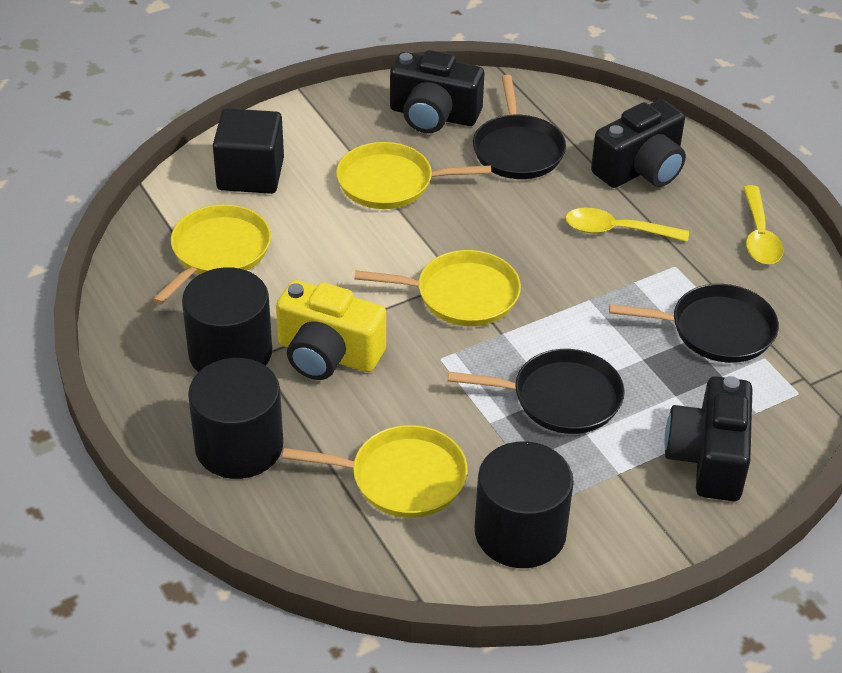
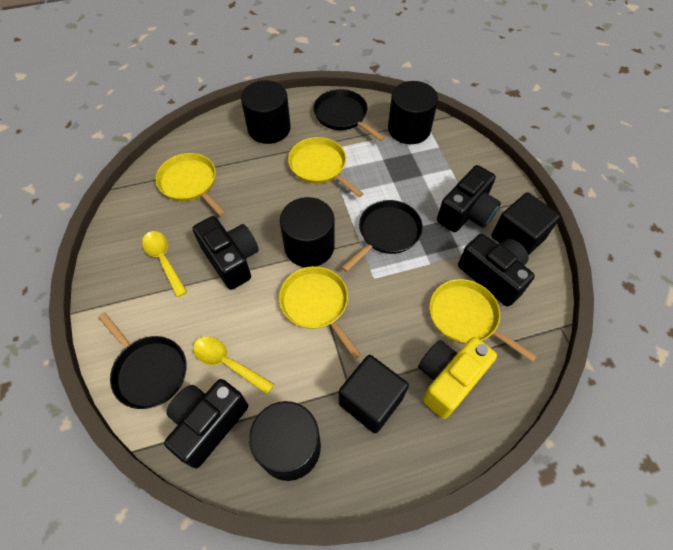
black camera: 3 -> 4
black cube: 1 -> 2
black cylinder: 3 -> 4

